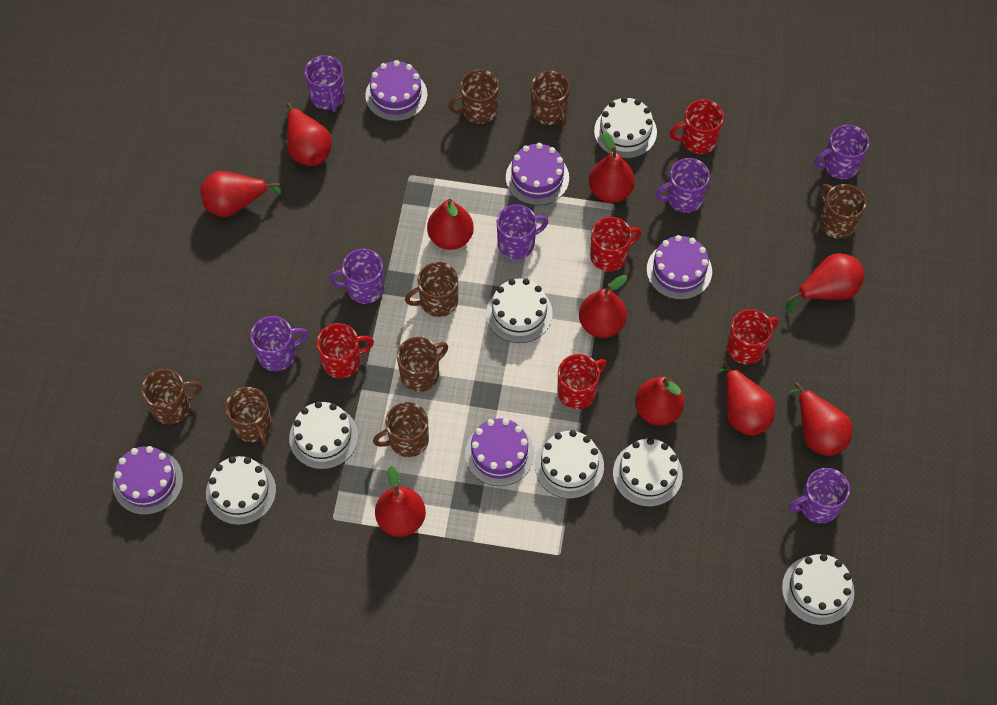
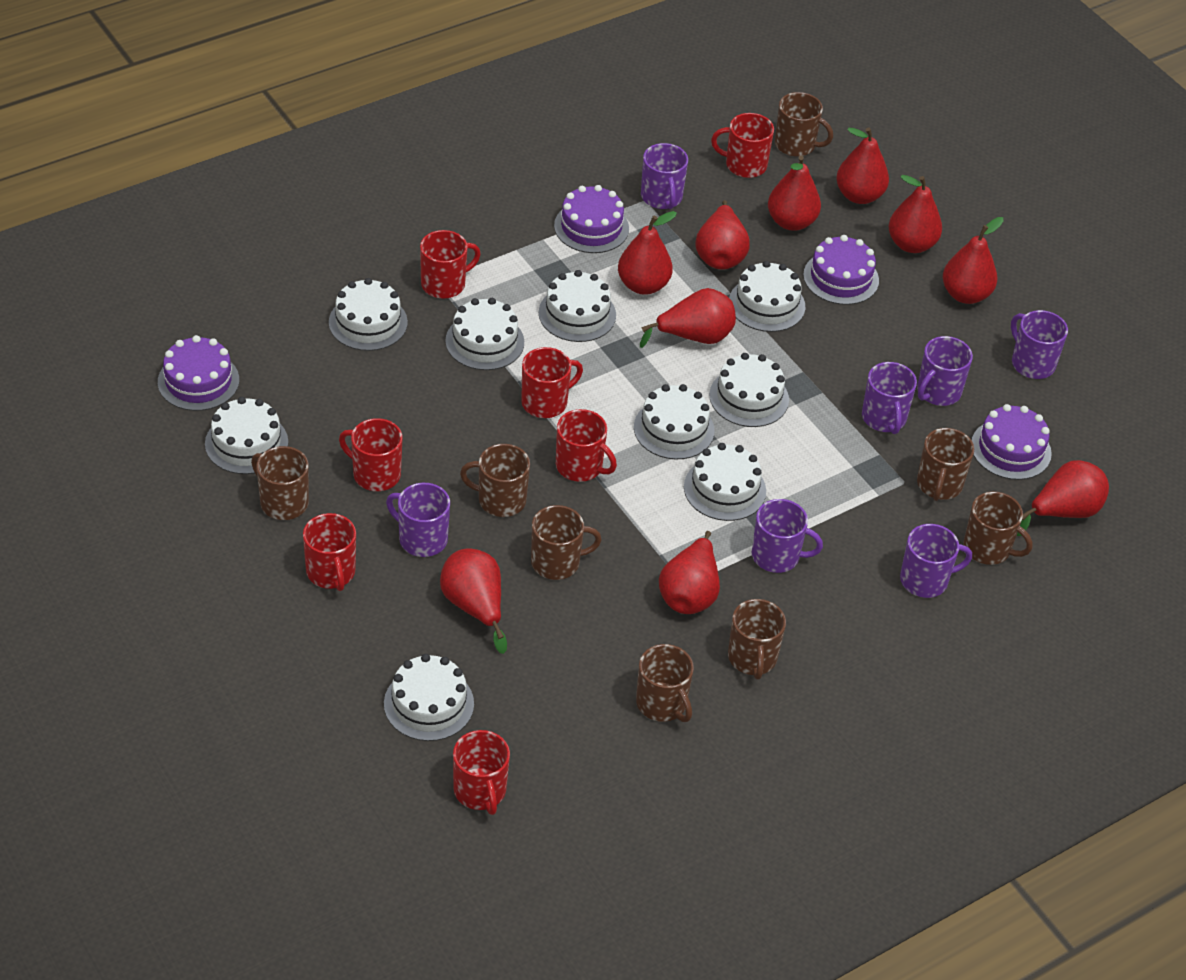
purple cake: 5 -> 4
red mug: 5 -> 7
white cake: 7 -> 9

